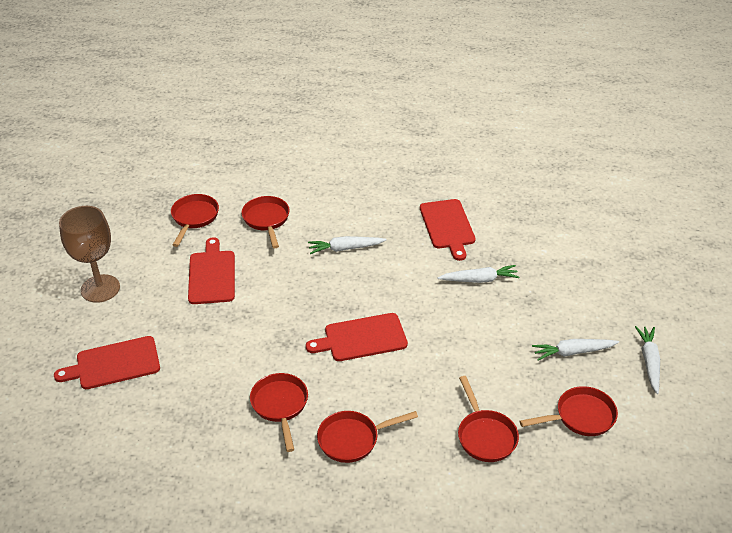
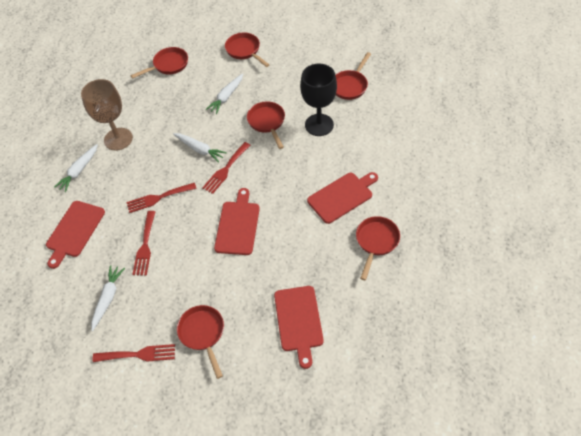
black goblet: 0 -> 1
red fork: 0 -> 4

